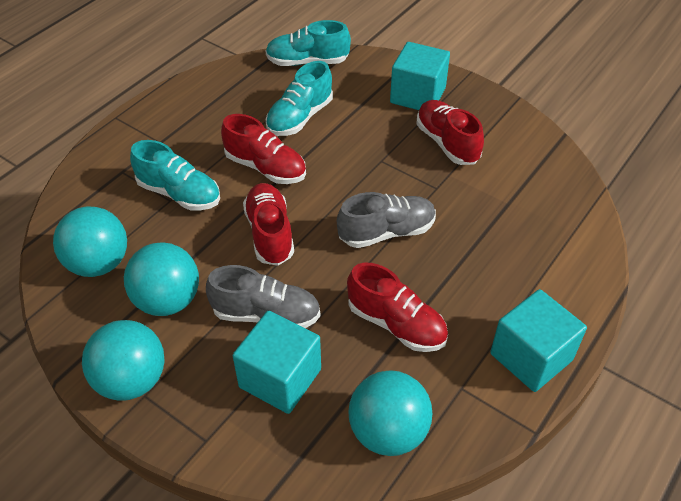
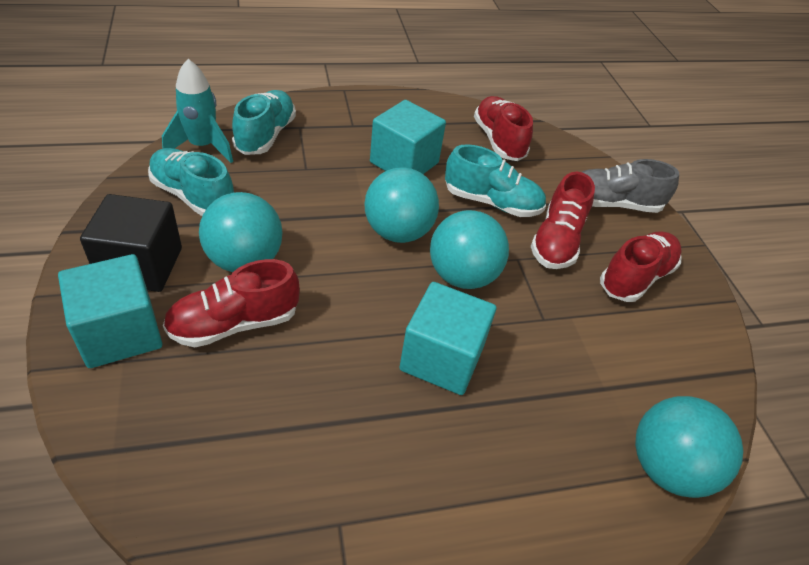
black cube: 0 -> 1
grey shoe: 2 -> 1
turquoise rocket: 0 -> 1

